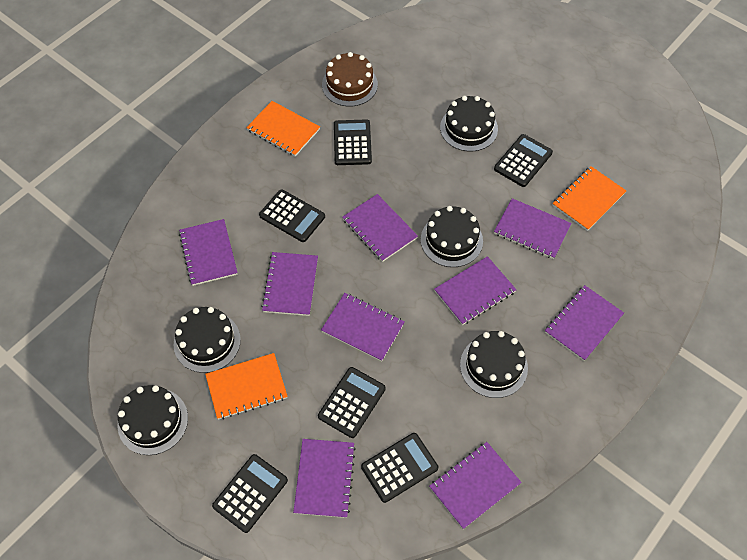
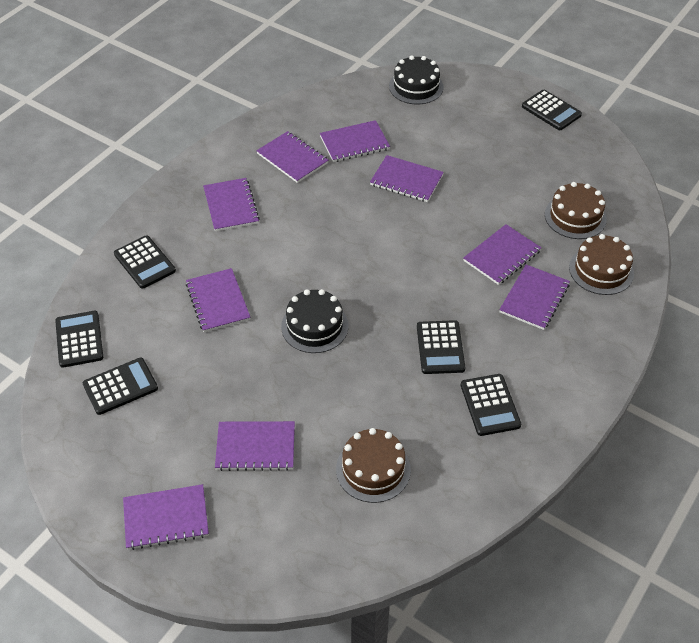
black cake: 5 -> 2
brown cake: 1 -> 3
orange notebook: 3 -> 0

